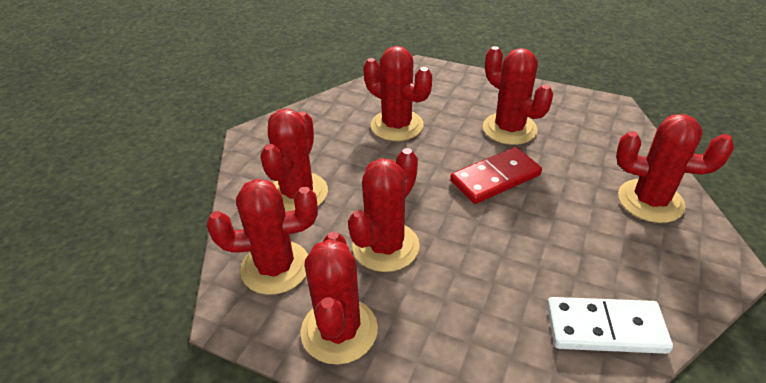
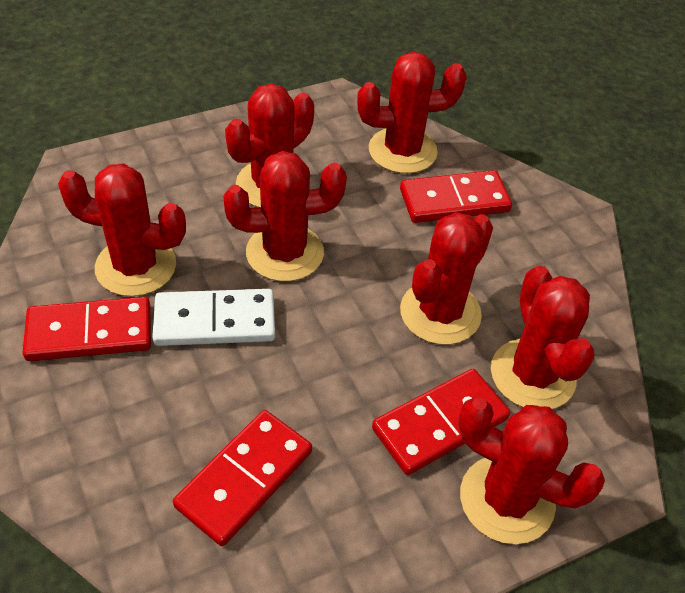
red domino: 1 -> 4

